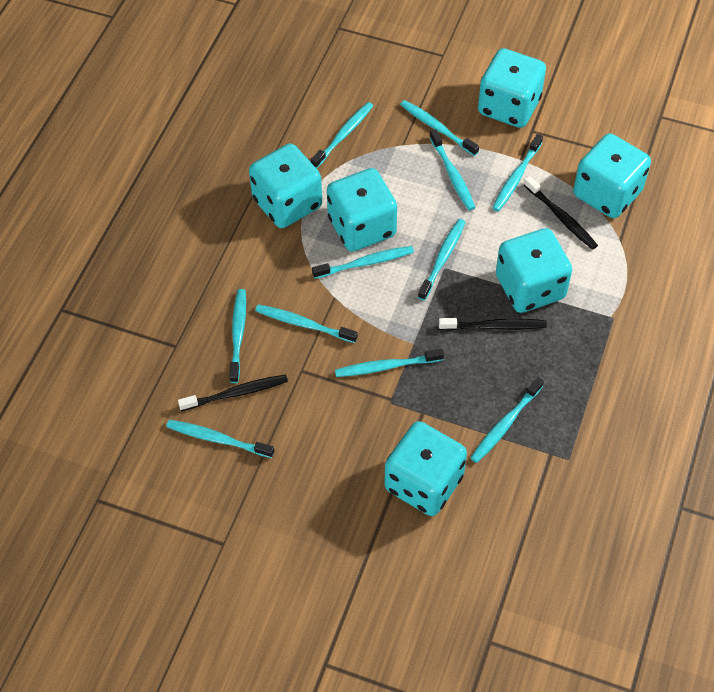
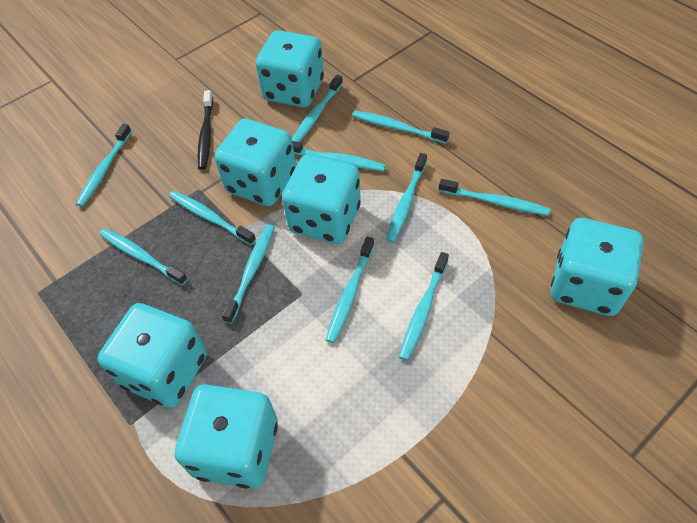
black toothbrush: 3 -> 1

